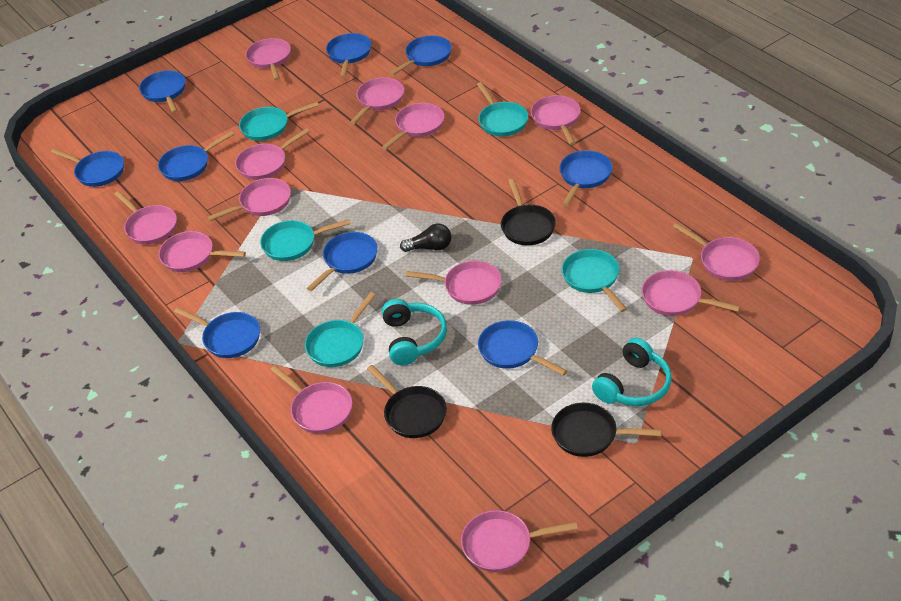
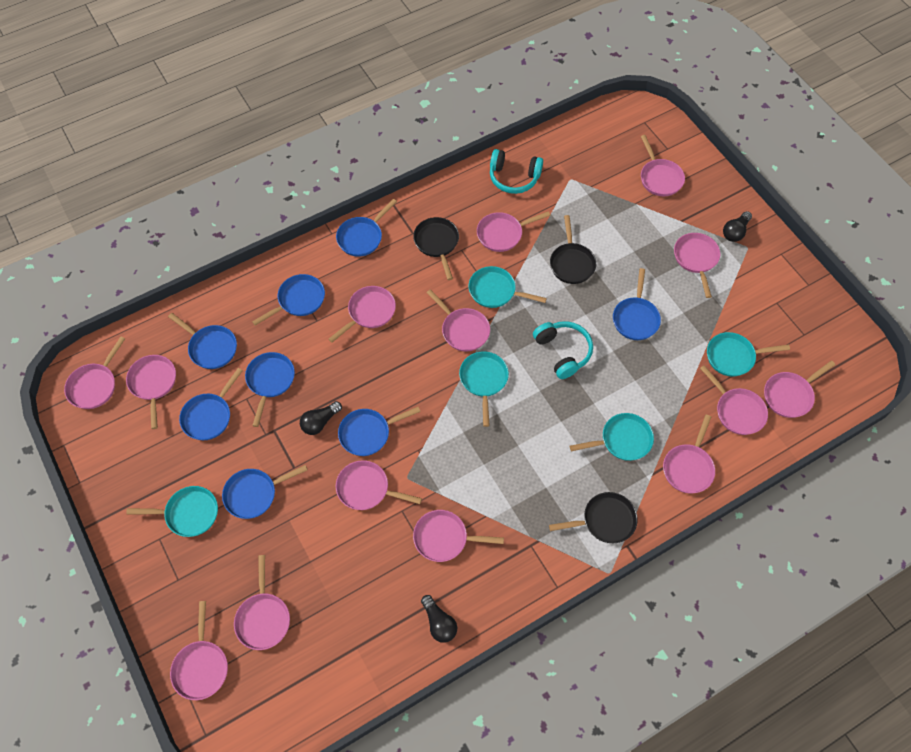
black light bulb: 1 -> 3
blue pan: 9 -> 8
pink pan: 13 -> 14

